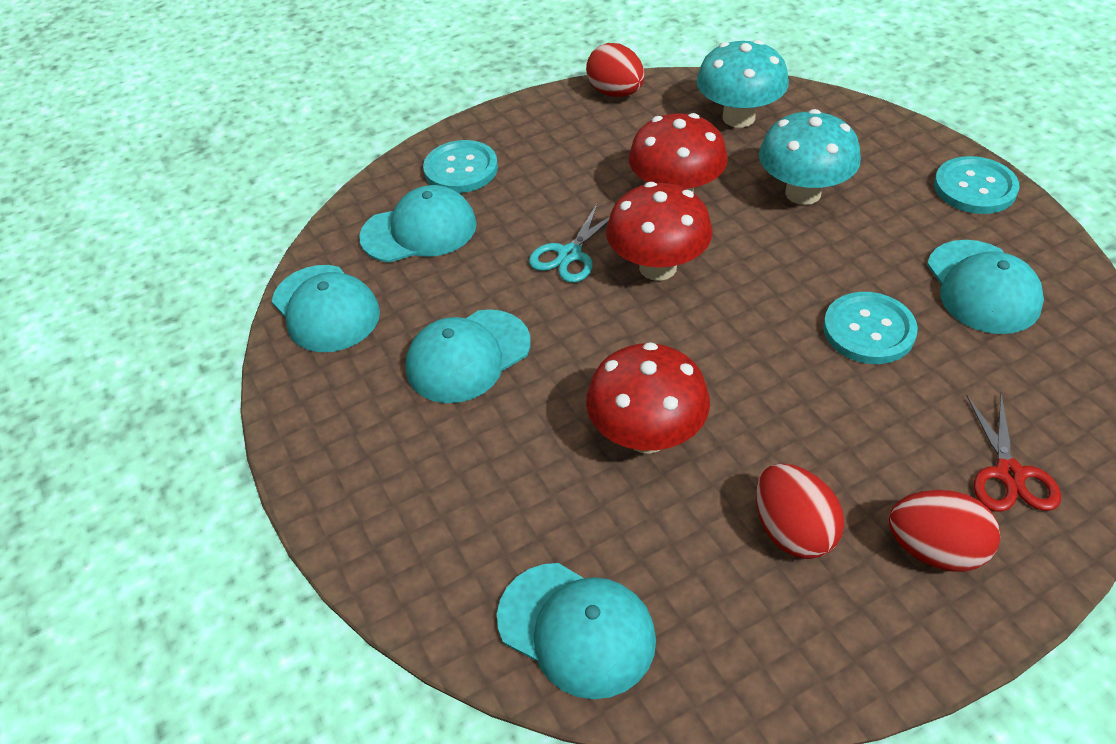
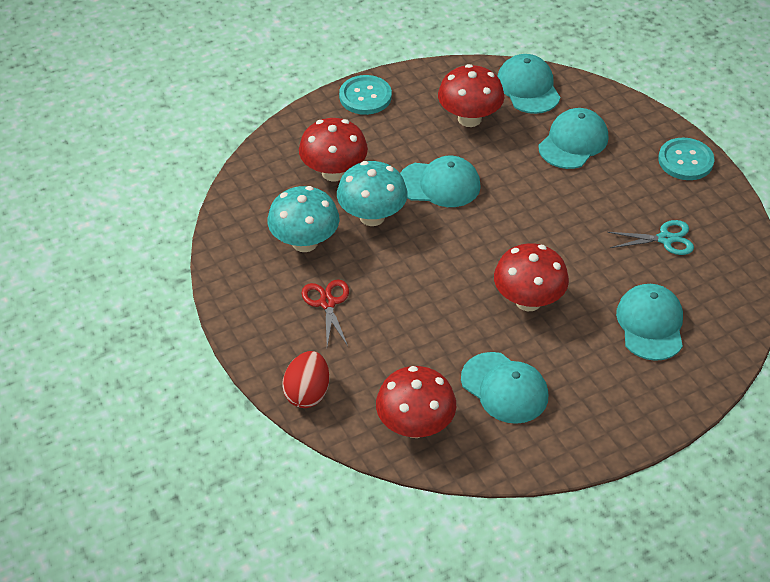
red egg: 3 -> 1
red mushroom: 3 -> 4
turquoise button: 3 -> 2

